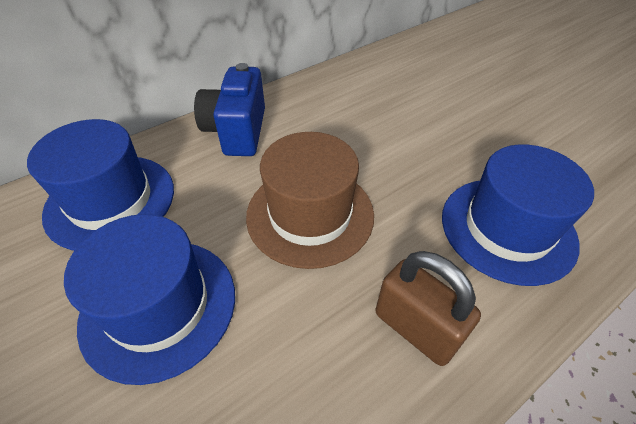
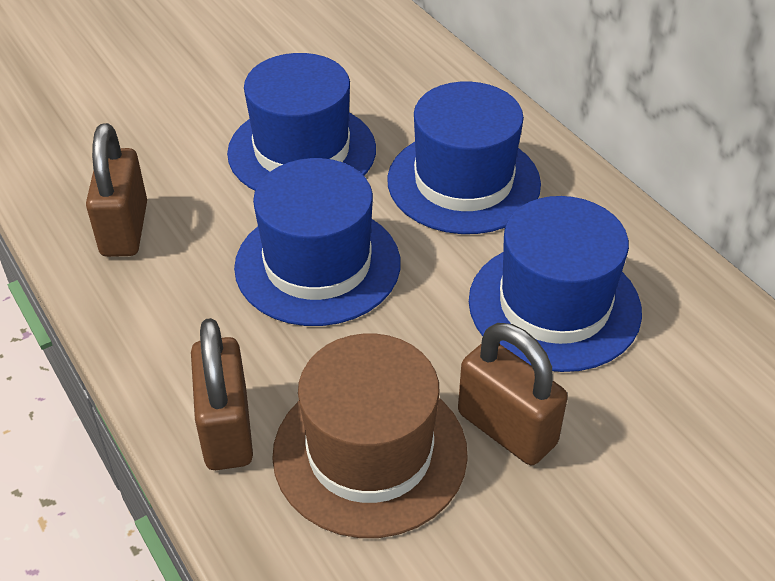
blue camera: 1 -> 0
blue hat: 3 -> 4
brown padlock: 1 -> 3

